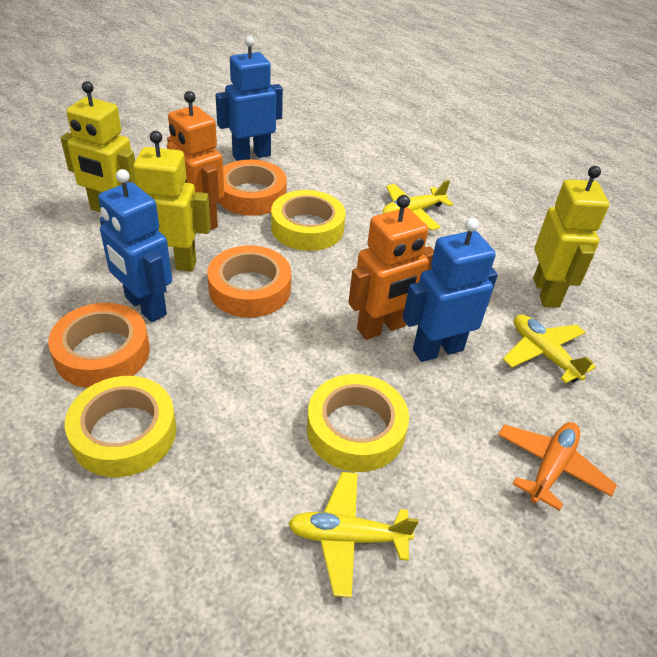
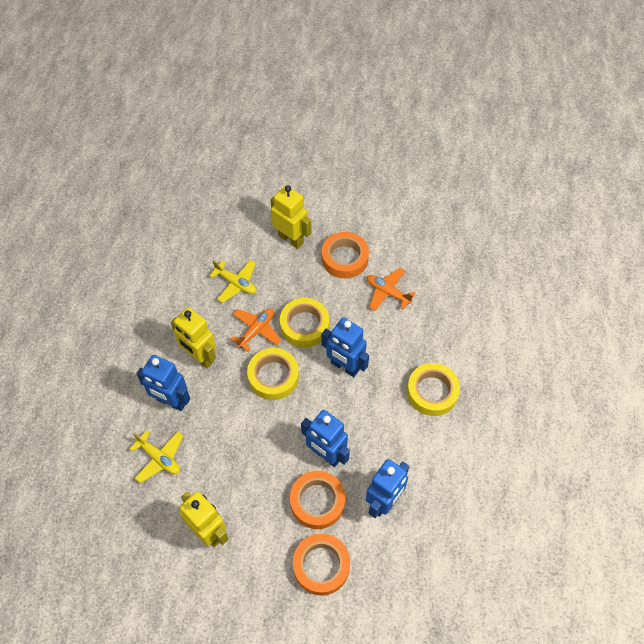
blue robot: 3 -> 4
orange plane: 1 -> 2
orange robot: 2 -> 0
yellow plane: 3 -> 2

